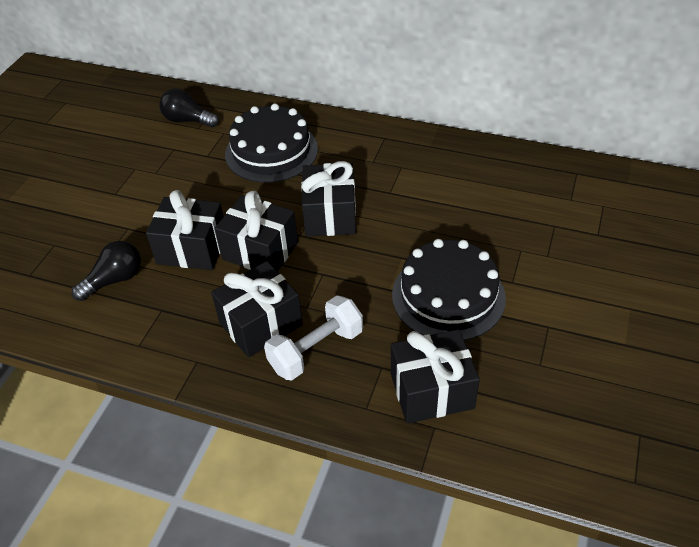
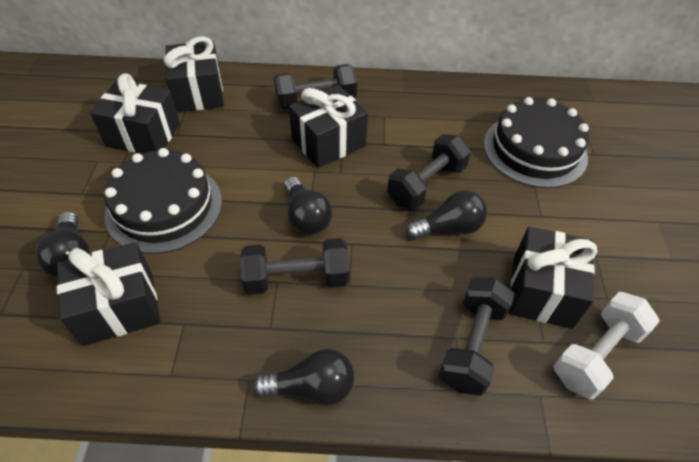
black dumbbell: 0 -> 4
black light bulb: 2 -> 4

